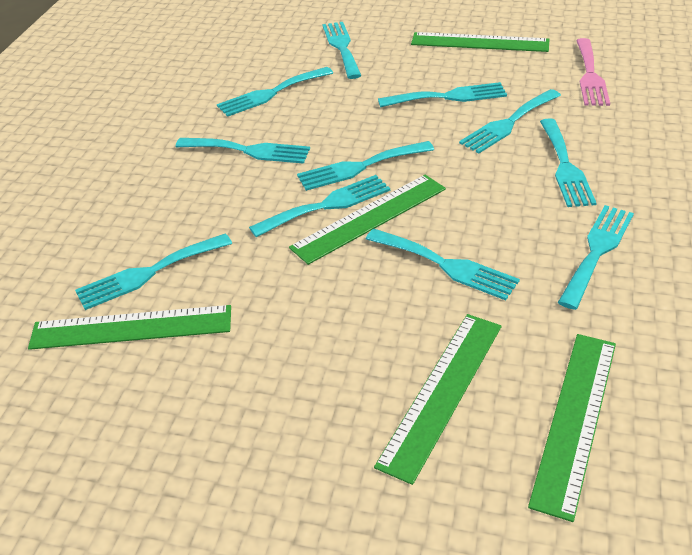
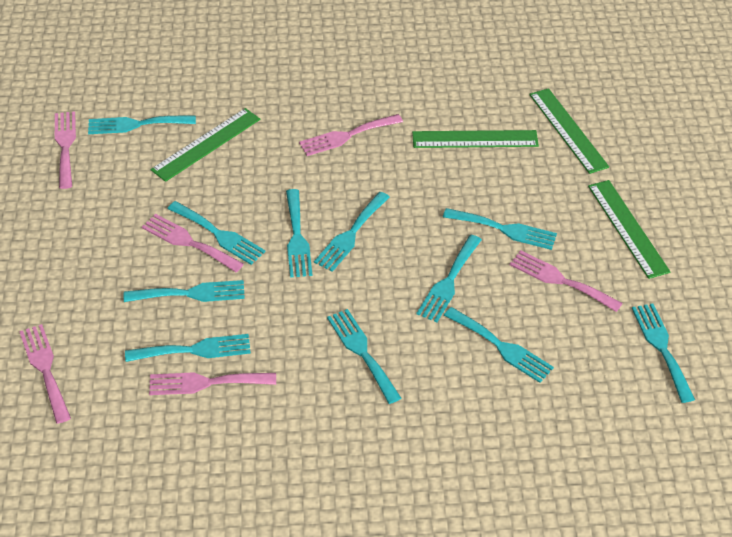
green ruler: 5 -> 4
pink fork: 1 -> 6

